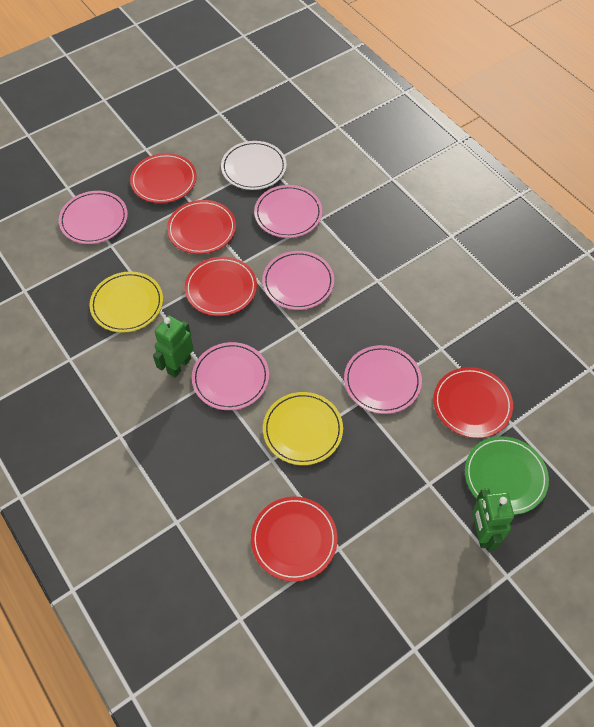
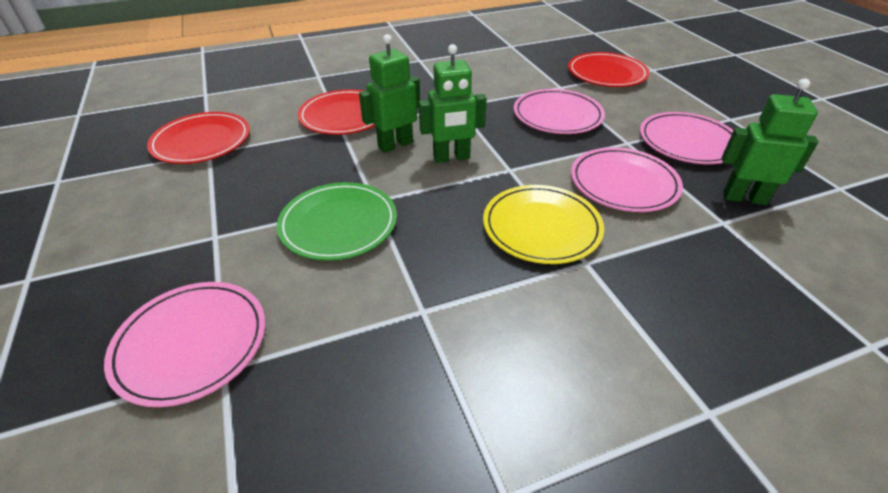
green robot: 2 -> 3
pink plate: 5 -> 4
red plate: 5 -> 3
white plate: 1 -> 0
yellow plate: 2 -> 1

